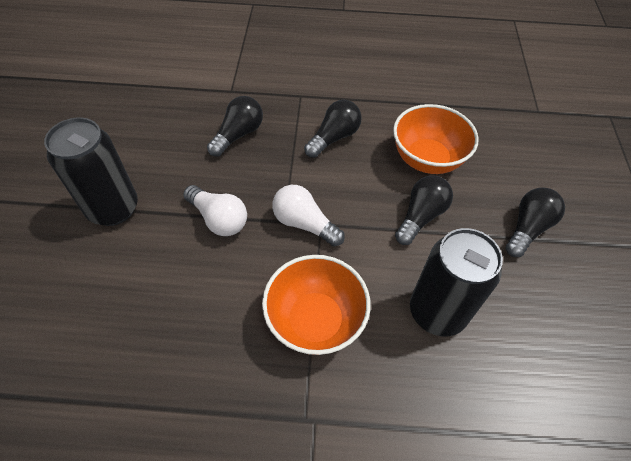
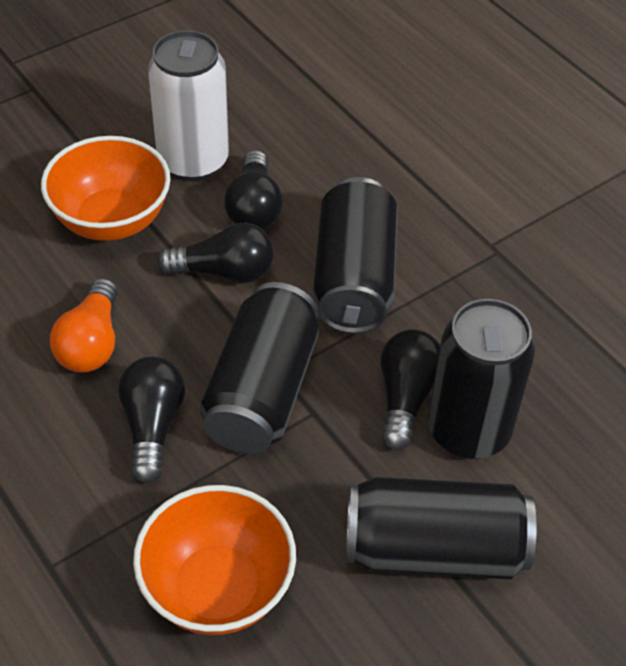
black can: 2 -> 4
orange light bulb: 0 -> 1
white can: 0 -> 1
white light bulb: 2 -> 0

